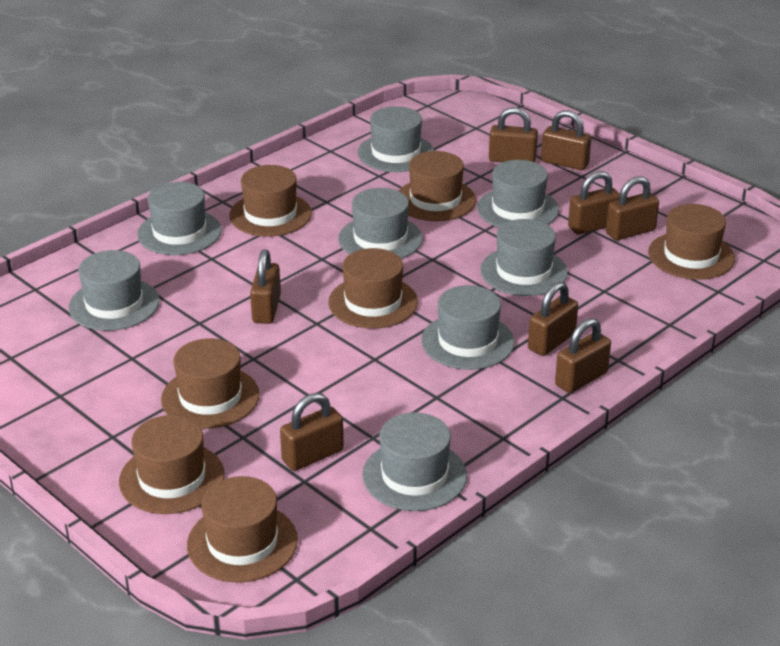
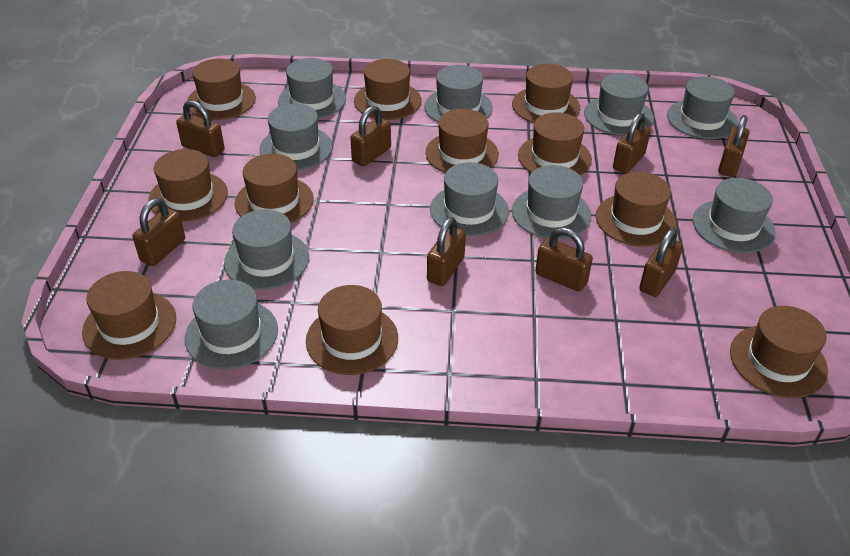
brown hat: 7 -> 11
grey hat: 8 -> 10

